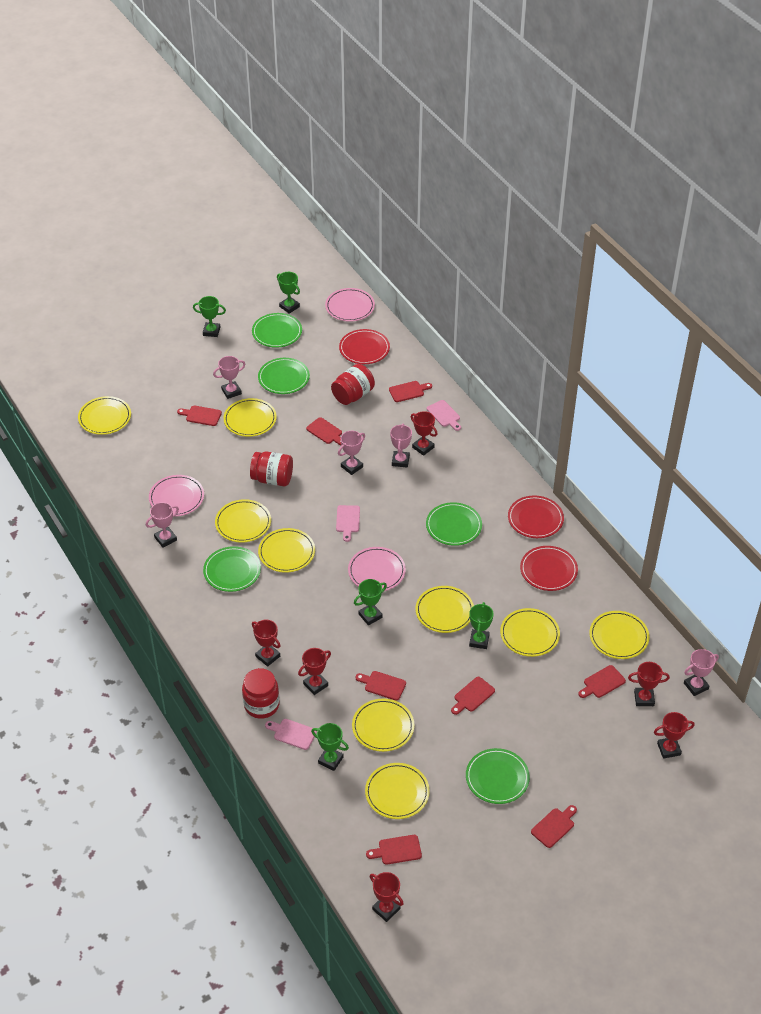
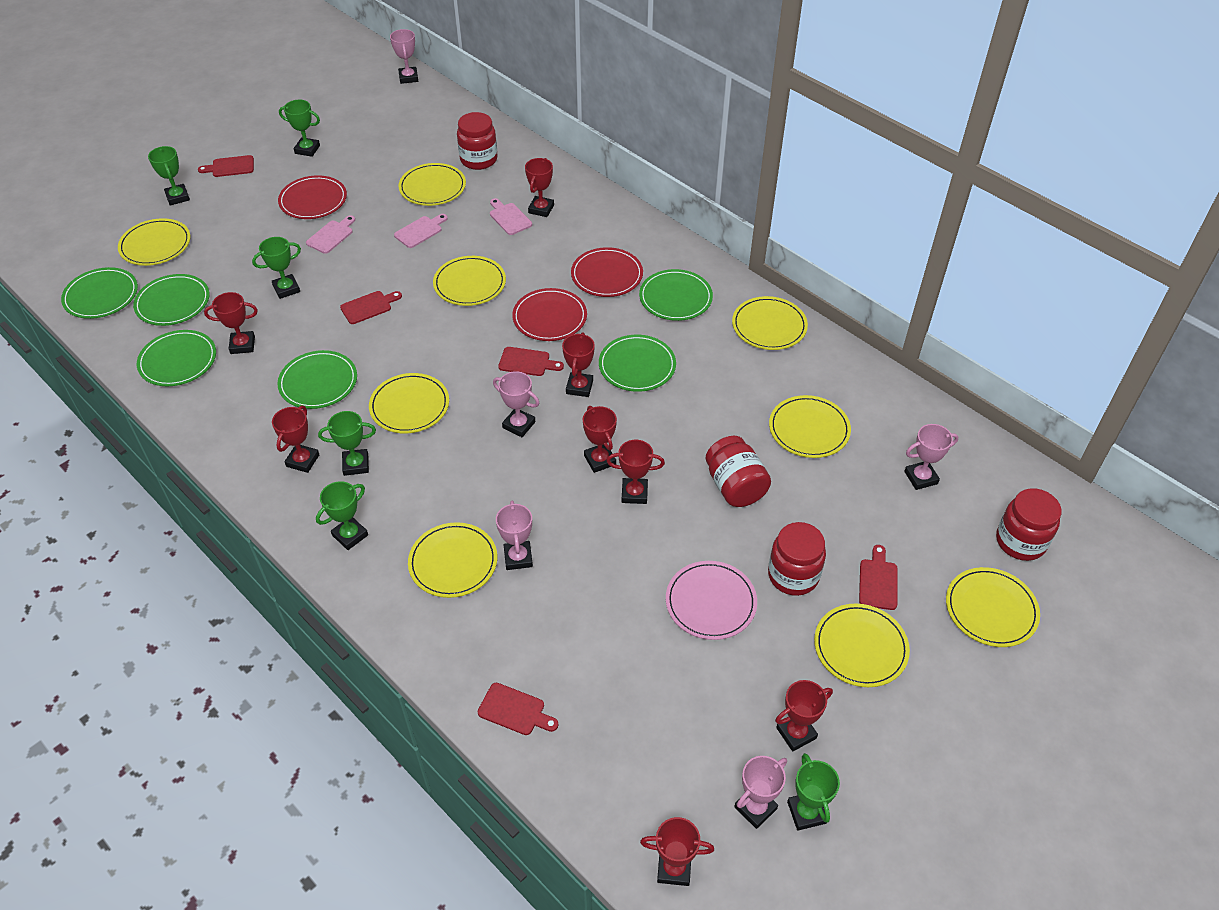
green plate: 5 -> 6
green trophy: 5 -> 6
pink plate: 3 -> 1
red cutting board: 8 -> 5
red jar: 3 -> 4
red trophy: 6 -> 8

